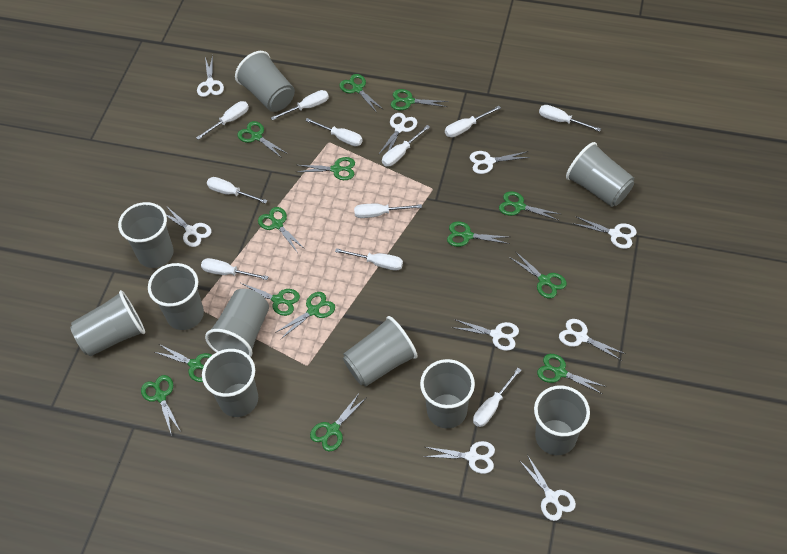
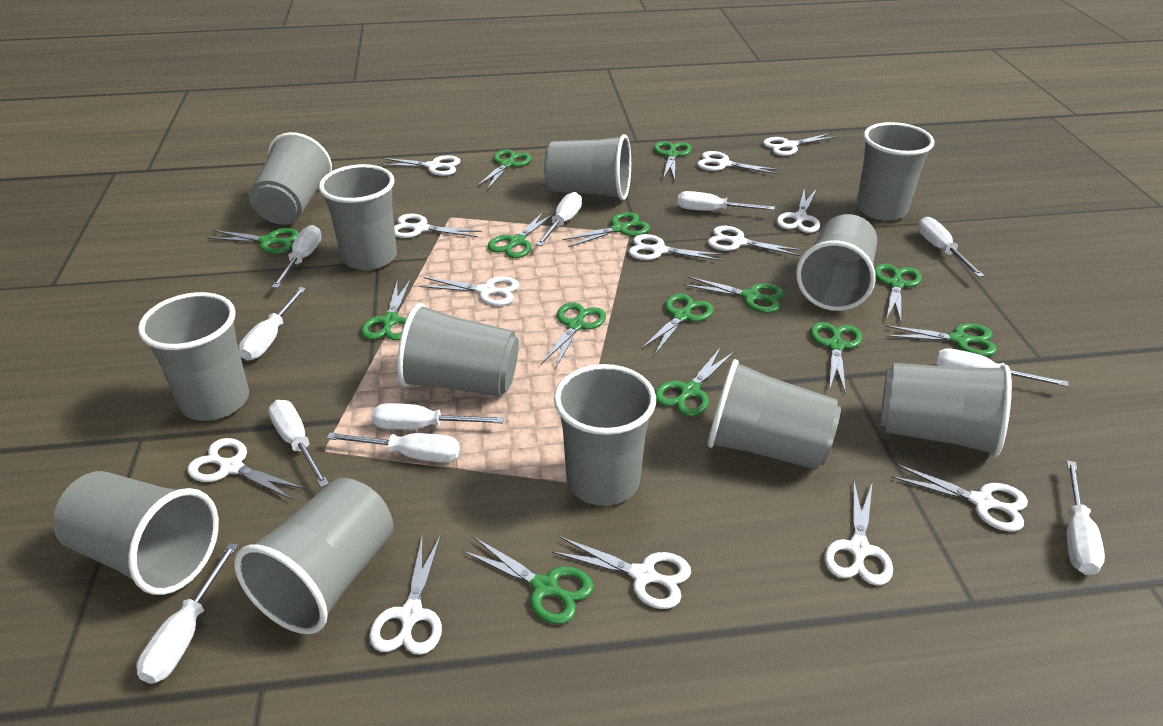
grey cup: 10 -> 12
white scissors: 9 -> 13

